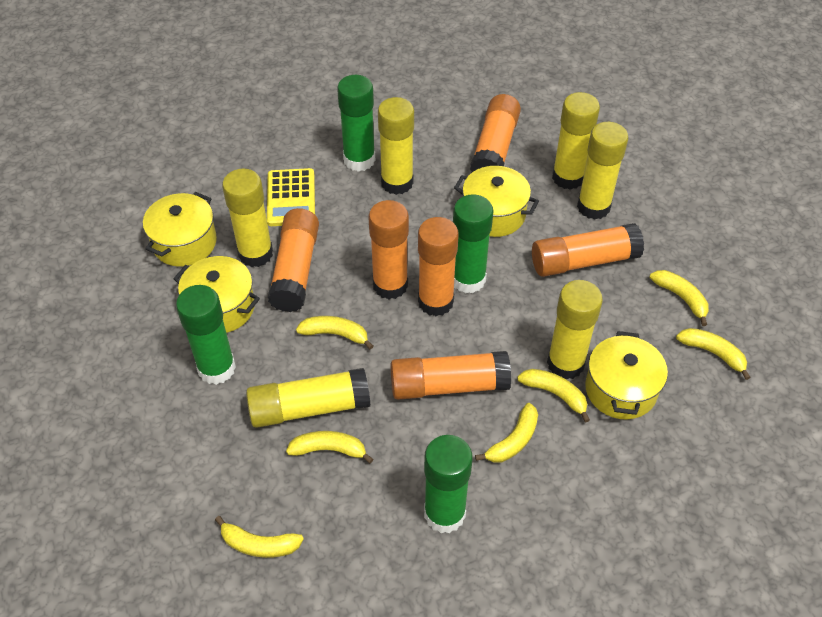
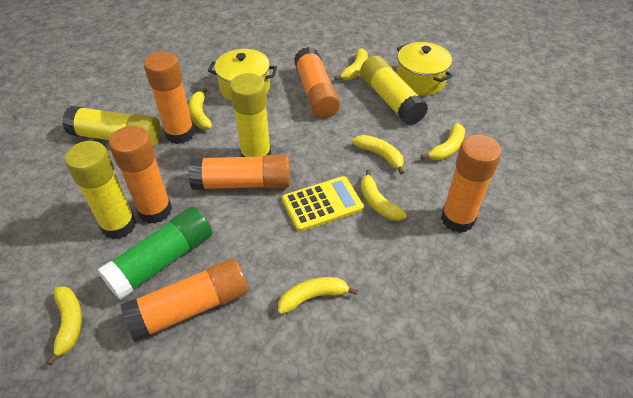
green glue stick: 4 -> 1
yellow glue stick: 6 -> 4
yellow pot: 4 -> 2

